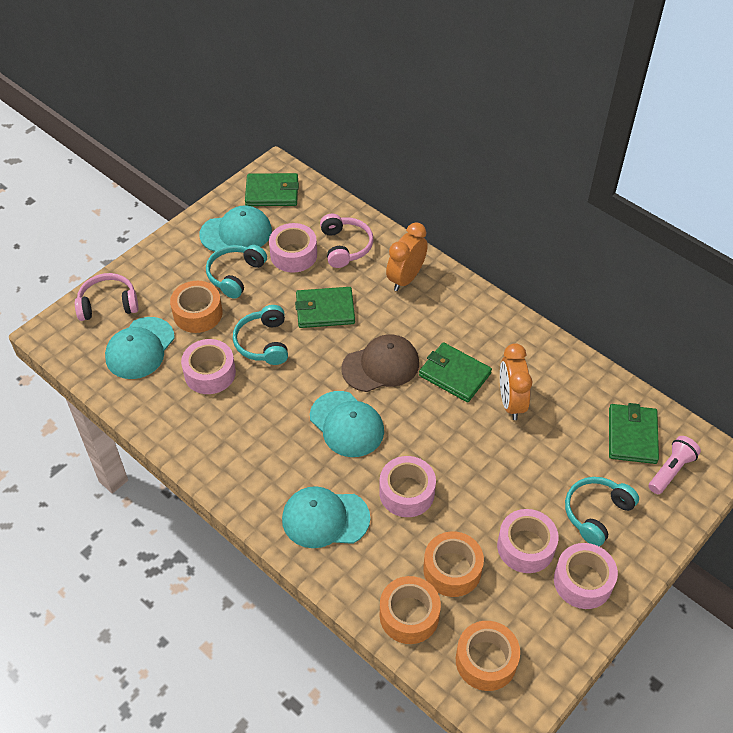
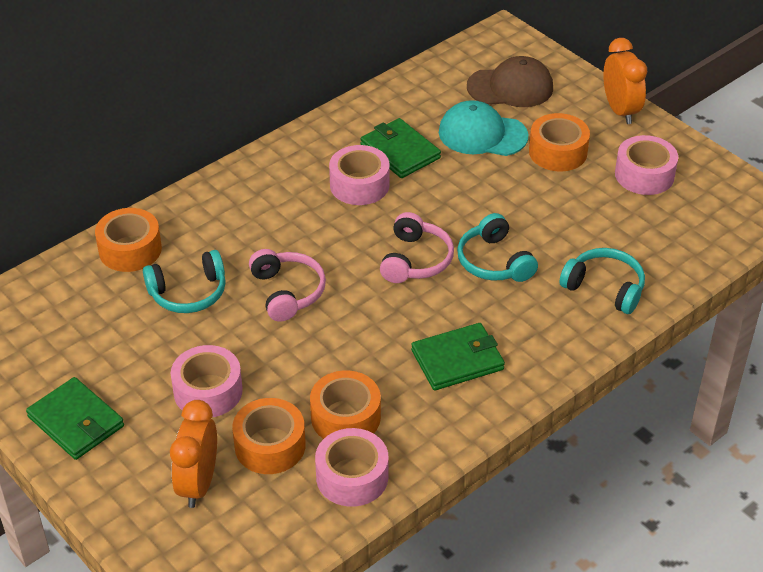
green wallet: 4 -> 3
pink flashlight: 1 -> 0
pink tape: 5 -> 4
turquoise cap: 4 -> 1

